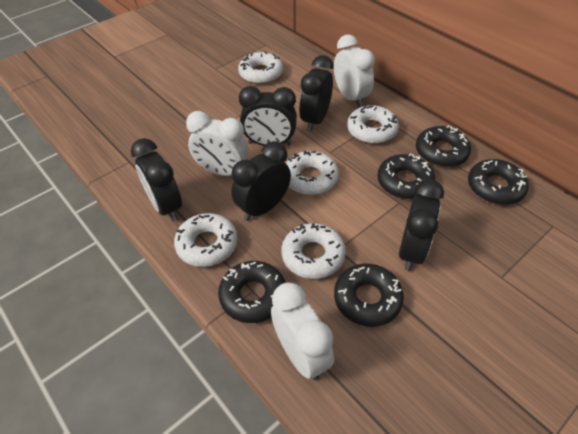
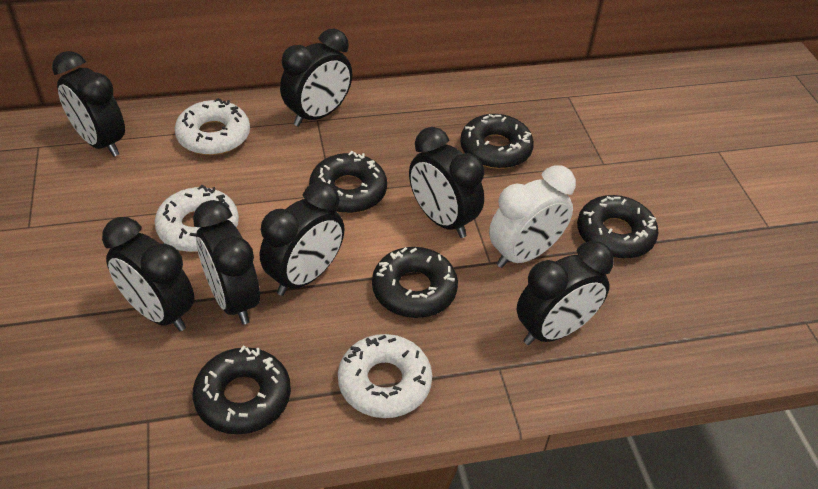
black clock: 5 -> 7
white clock: 3 -> 1
white donut: 5 -> 3

